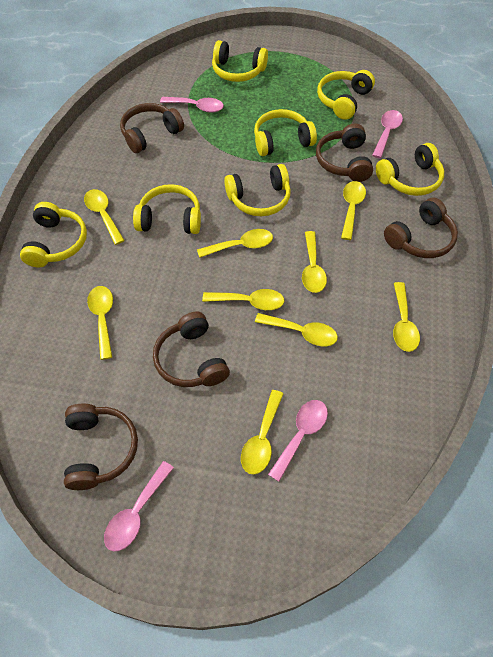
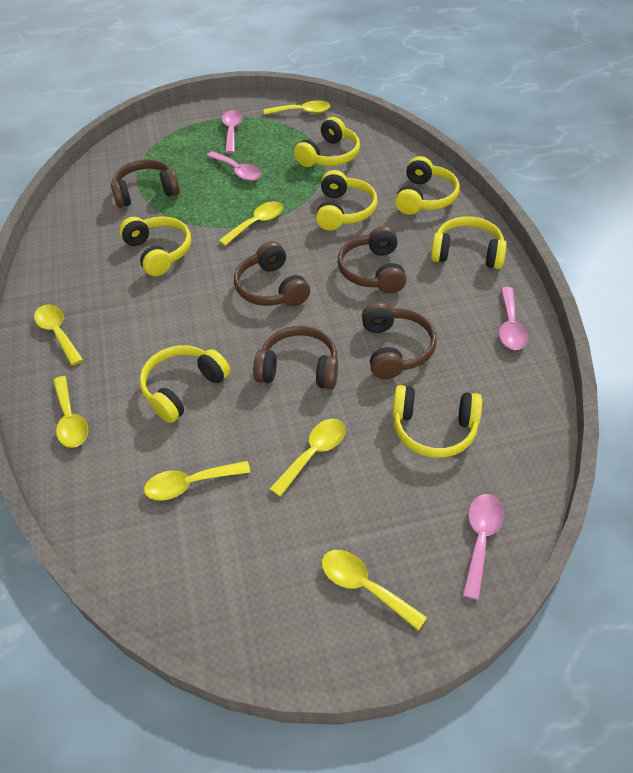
yellow spoon: 9 -> 7

